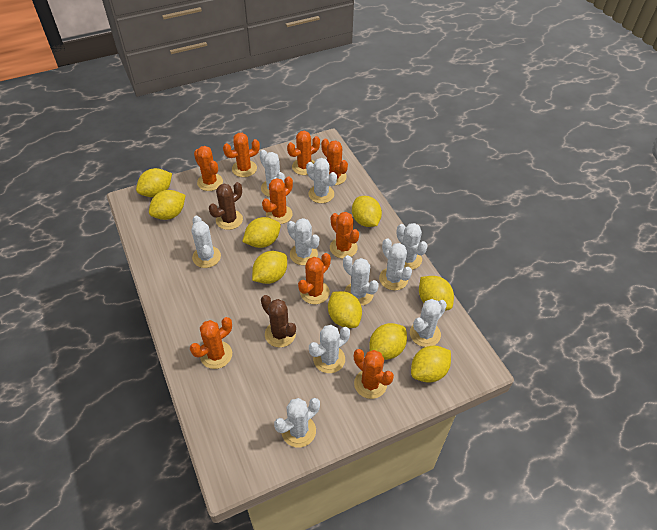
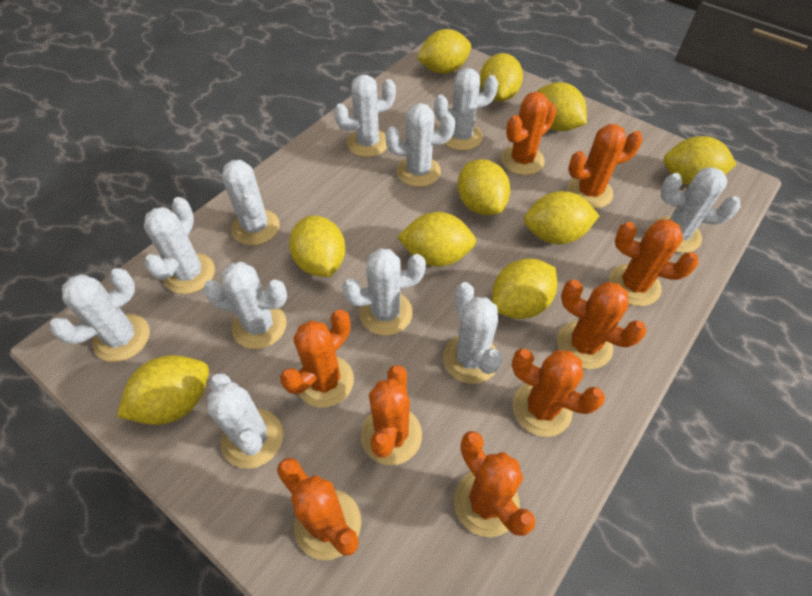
brown cactus: 2 -> 0
white cactus: 10 -> 11
yellow lemon: 9 -> 10

